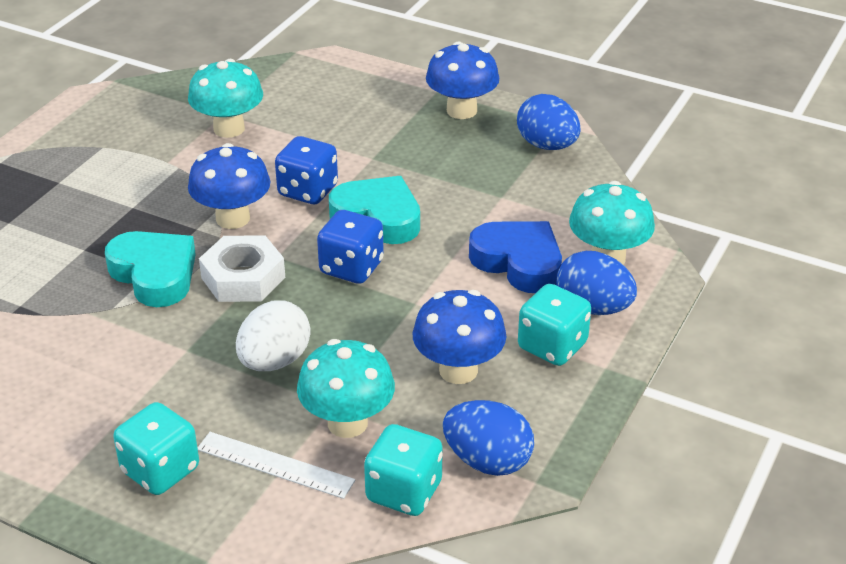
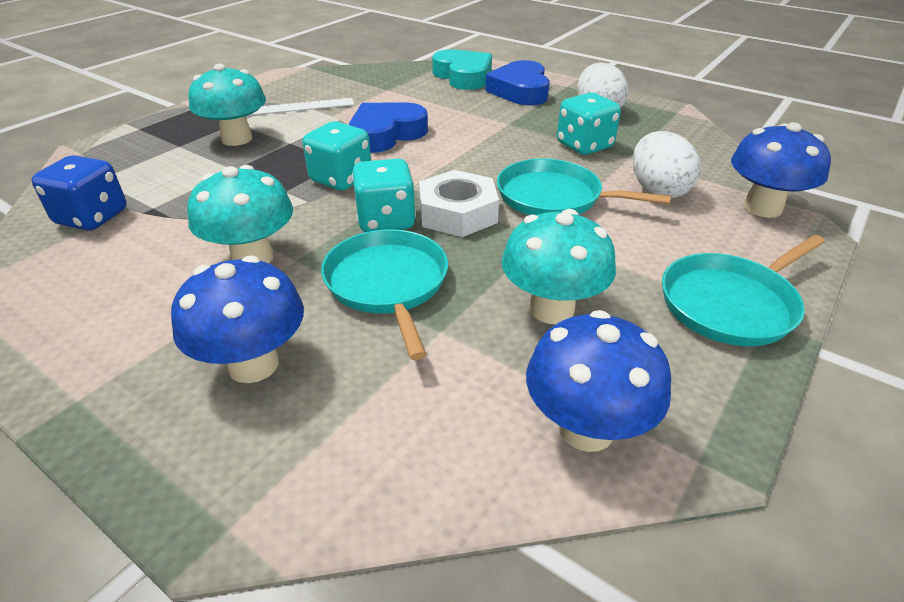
blue dice: 2 -> 1
blue egg: 3 -> 0
blue heart: 1 -> 2
turquoise heart: 2 -> 1
turquoise pan: 0 -> 3
white egg: 1 -> 2

